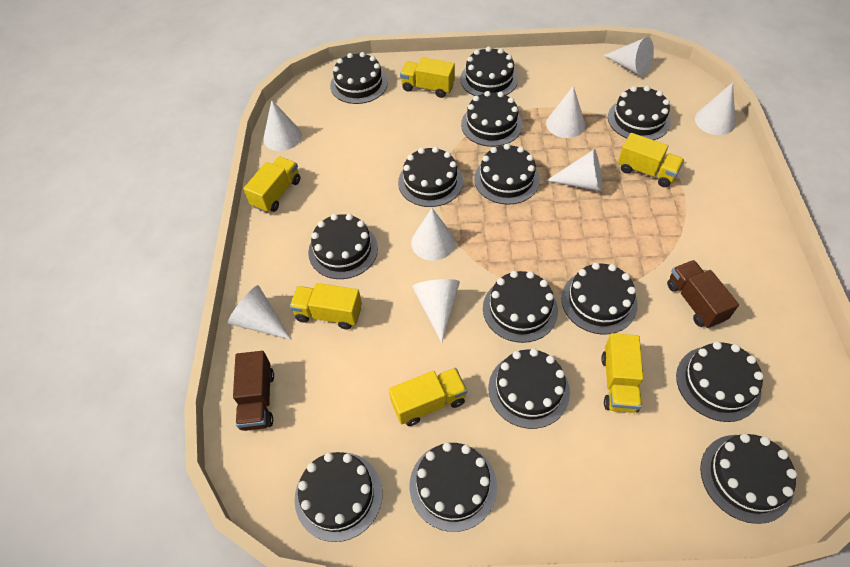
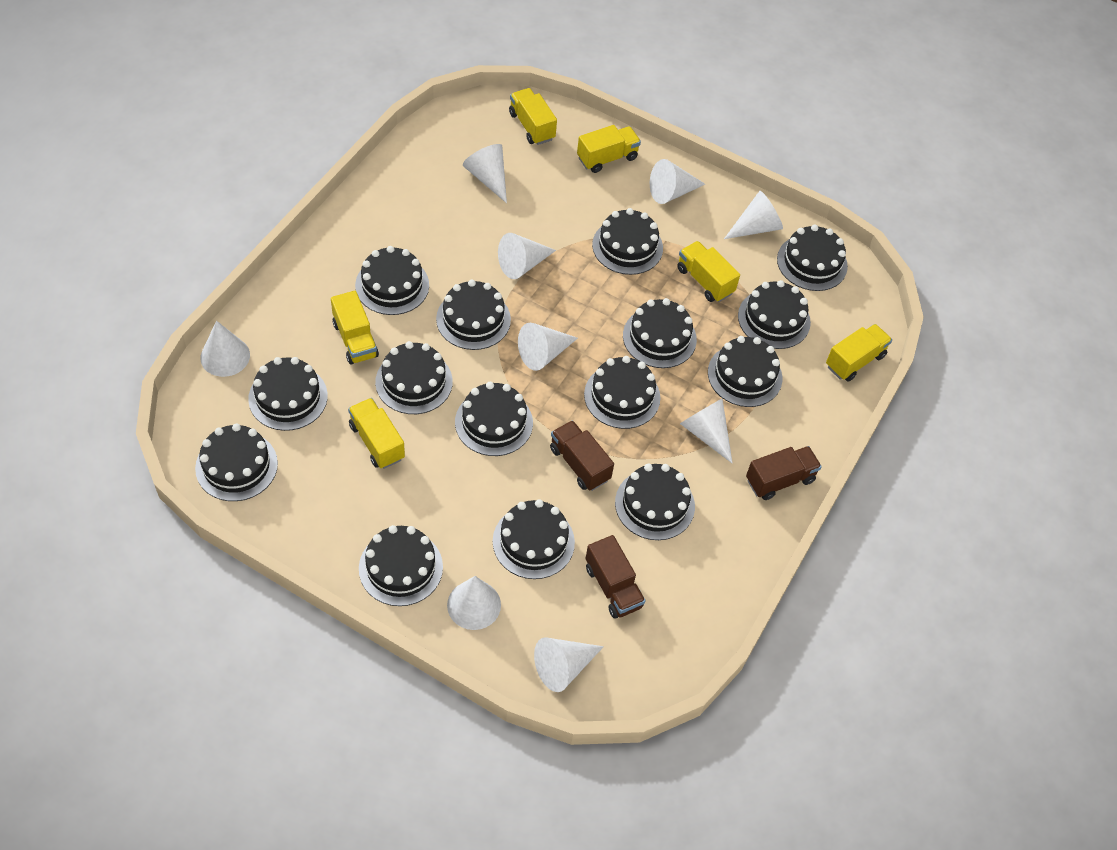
black cake: 14 -> 15
brown truck: 2 -> 3
white cone: 8 -> 9

